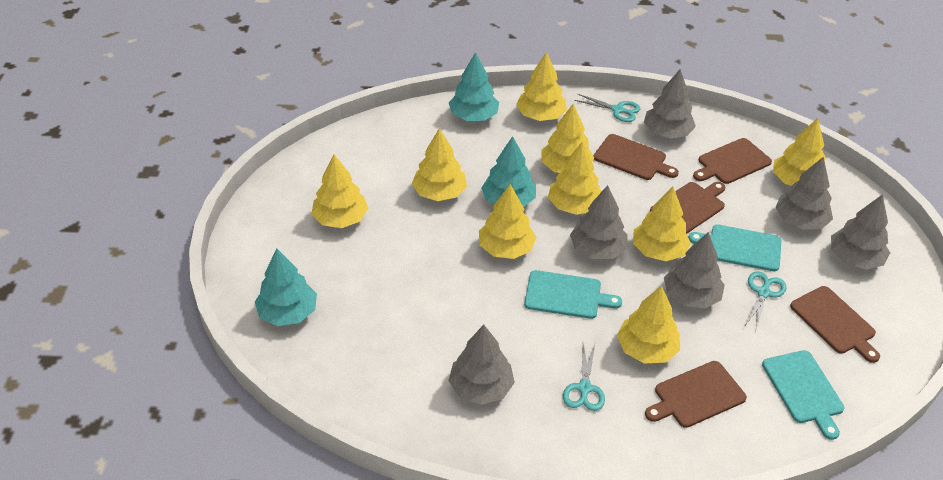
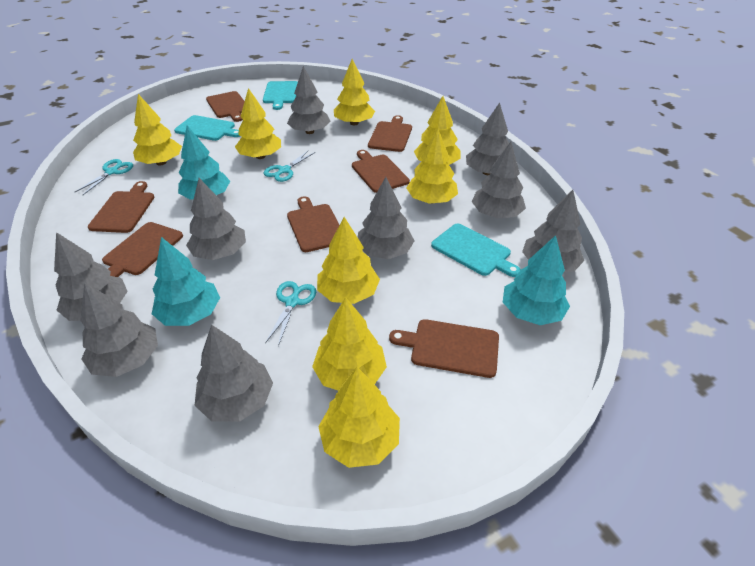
brown cutting board: 5 -> 7
grey tree: 6 -> 9
yellow tree: 9 -> 8

